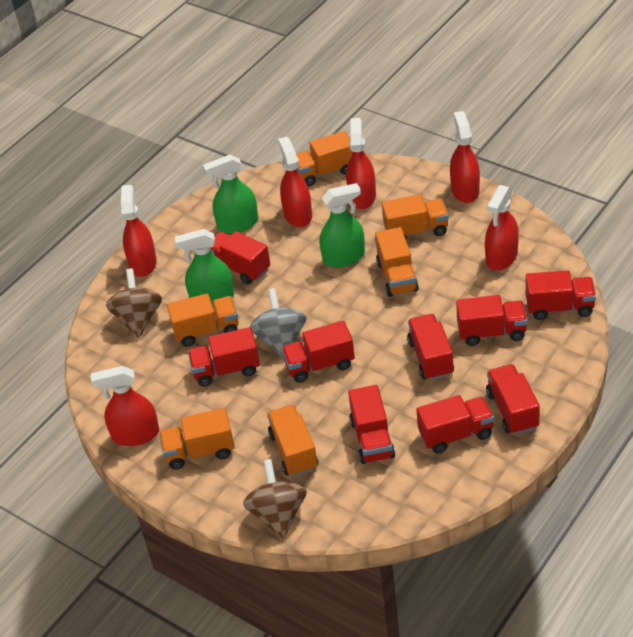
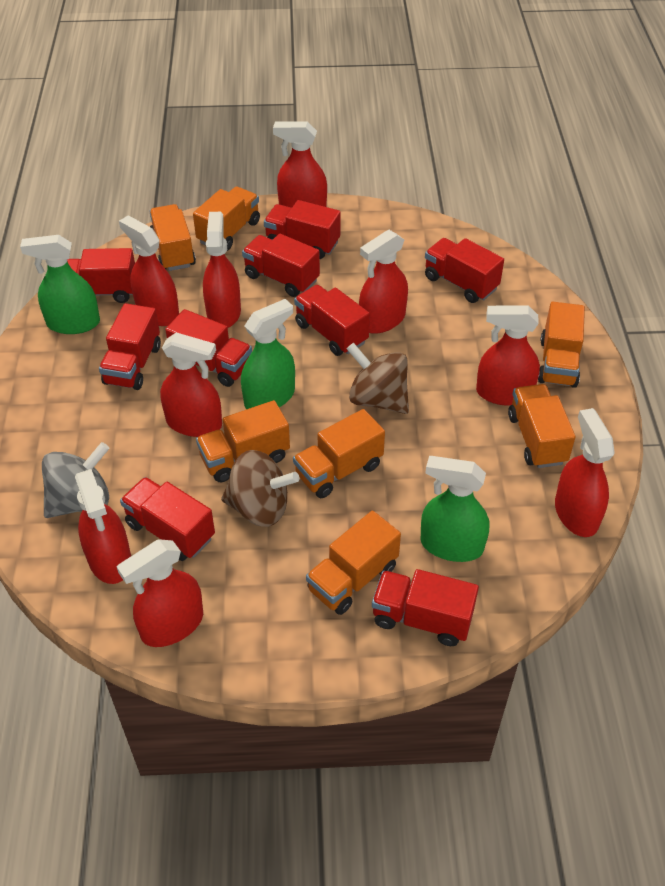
orange truck: 6 -> 7
red spray bottle: 6 -> 9

